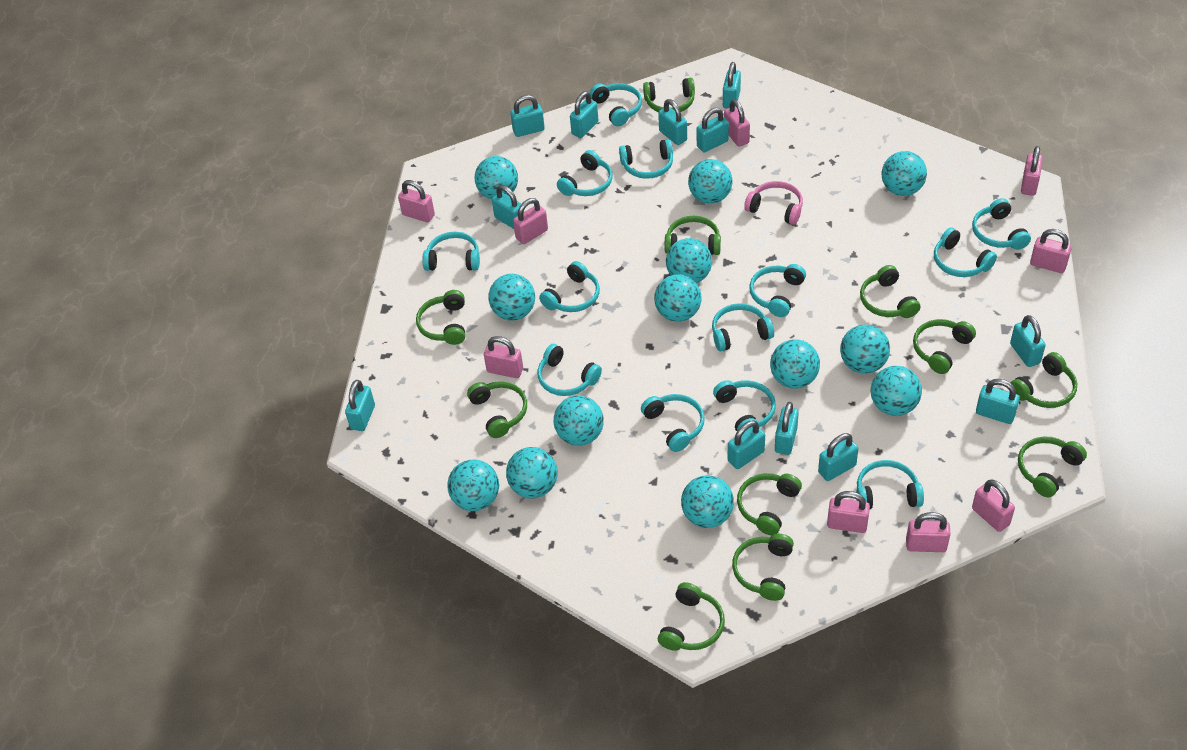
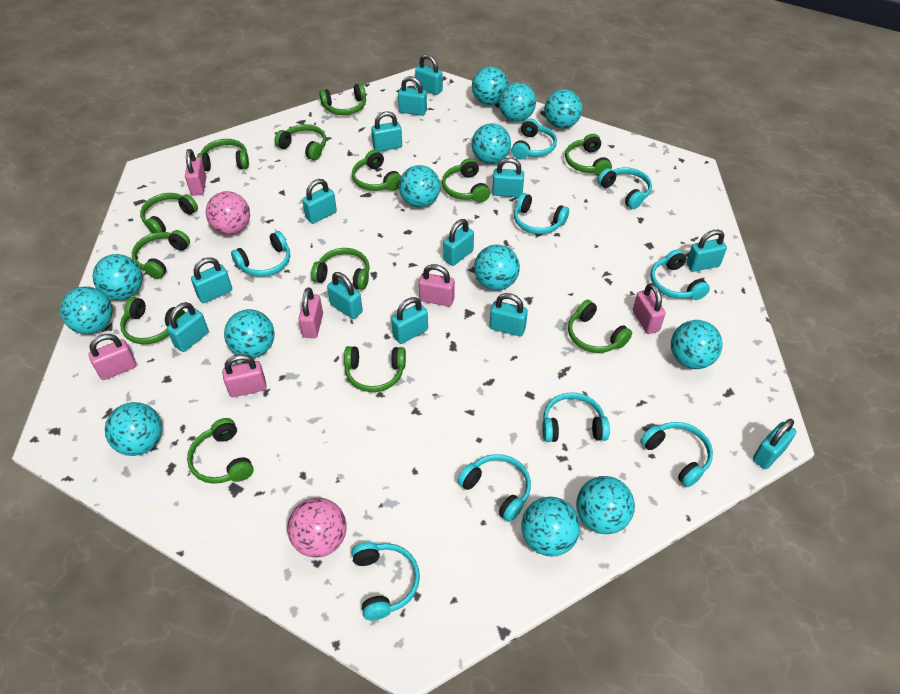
green headphones: 11 -> 13
pink ball: 0 -> 2
pink headphones: 1 -> 0
pink padlock: 9 -> 6
turquoise headphones: 13 -> 9
turquoise padlock: 12 -> 13

